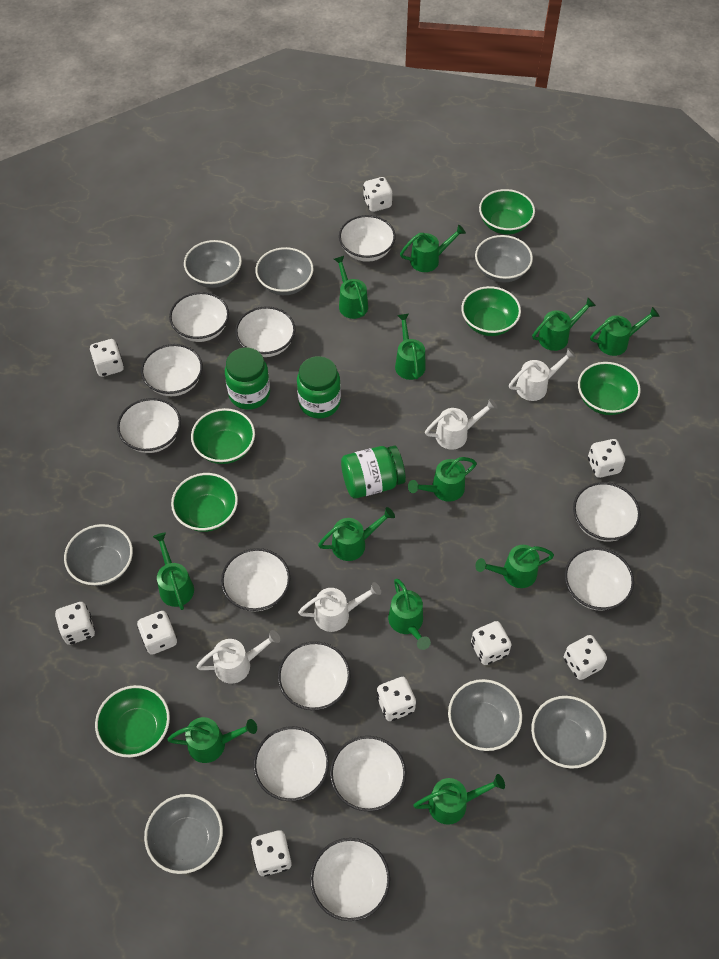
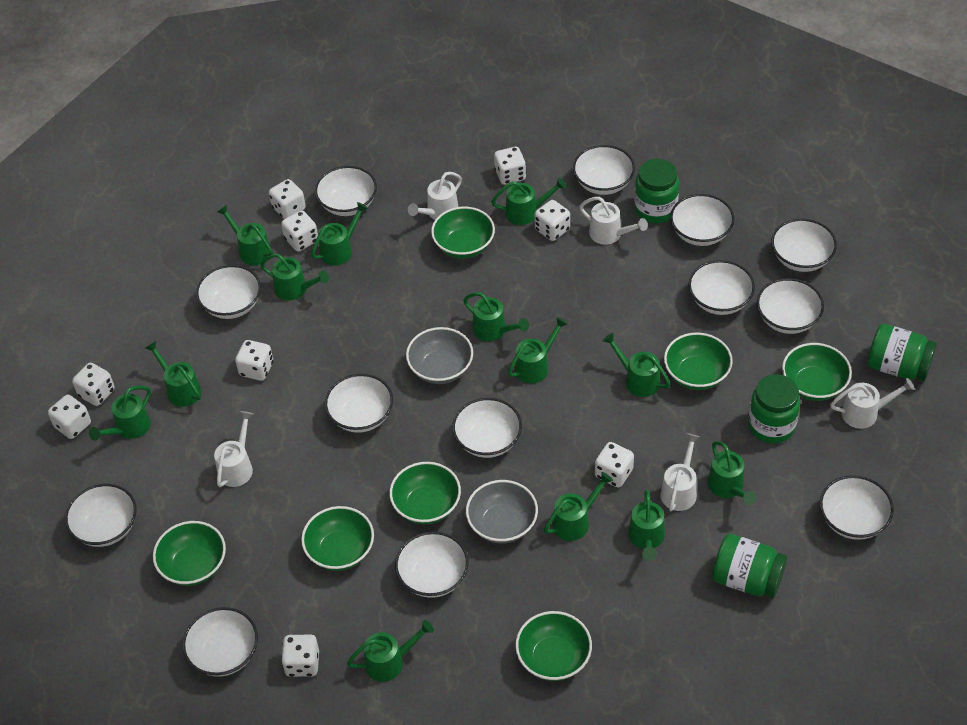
green bowl: 6 -> 7
green jar: 3 -> 4
green watering can: 12 -> 13
grey bowl: 7 -> 2
white bowl: 12 -> 13
white watering can: 4 -> 5

